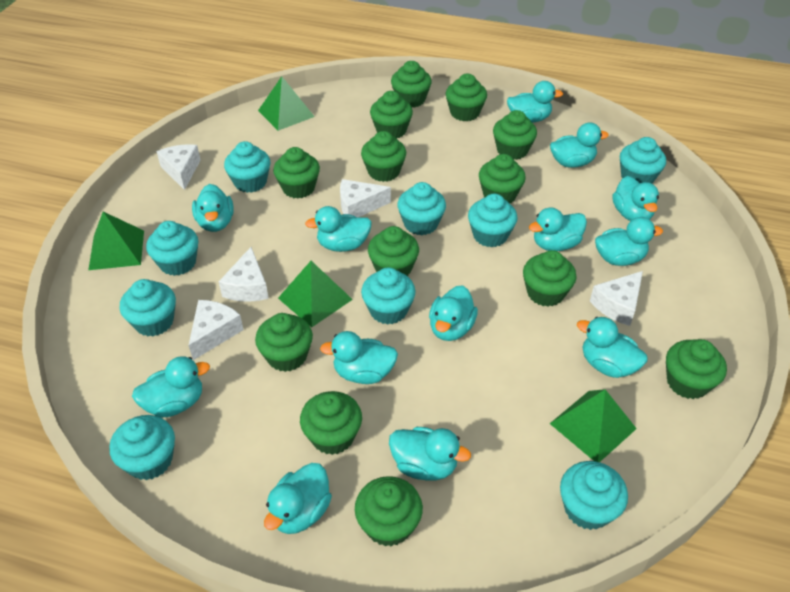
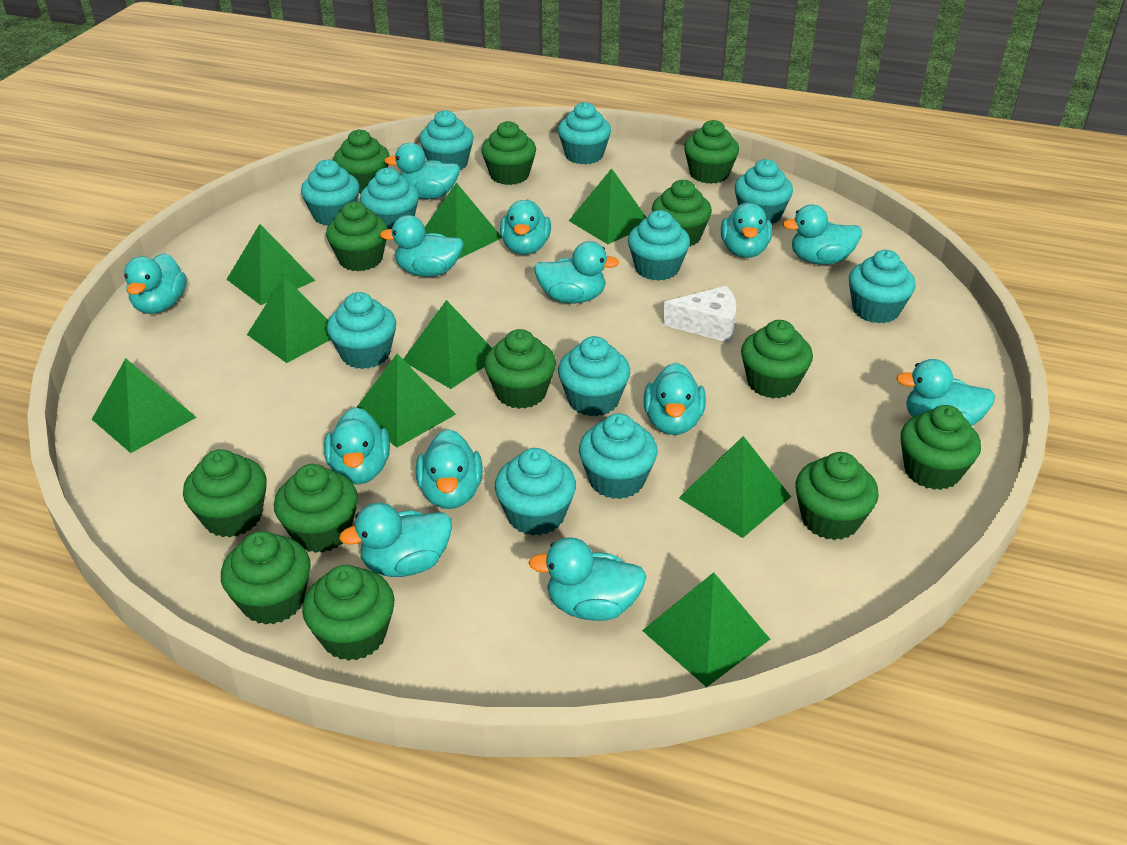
green pyramid: 4 -> 9
turquoise cupcake: 9 -> 11
white cheese: 5 -> 1

